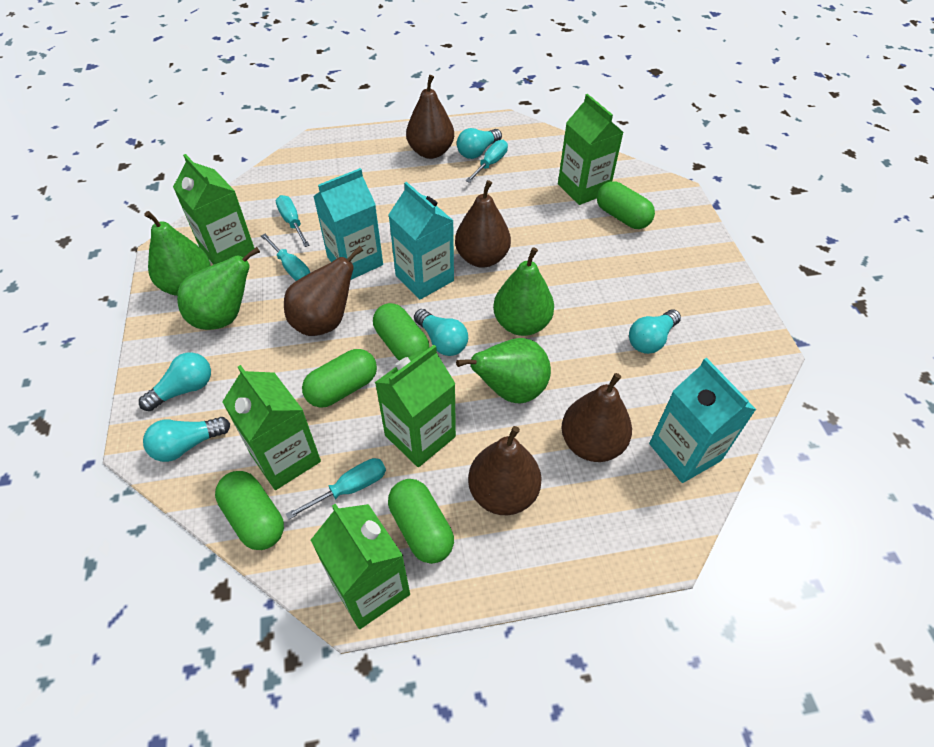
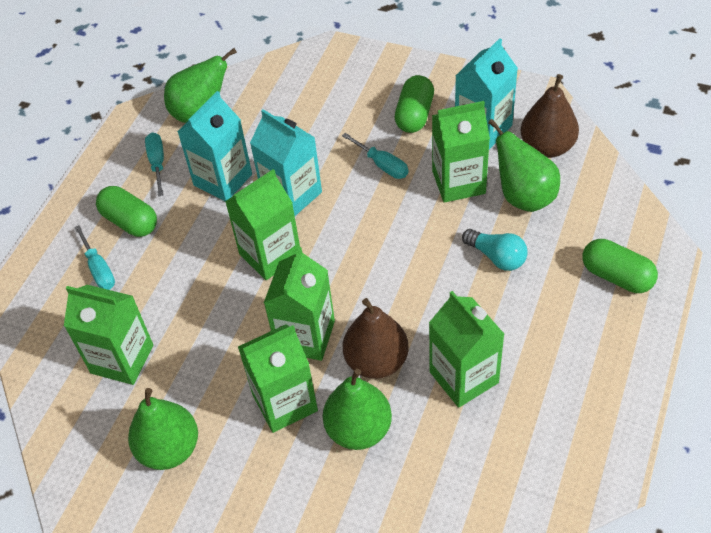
brown pear: 5 -> 2
green capsule: 5 -> 3
green carton: 5 -> 6
turquoise light bulb: 5 -> 1
turquoise screwdriver: 4 -> 3

